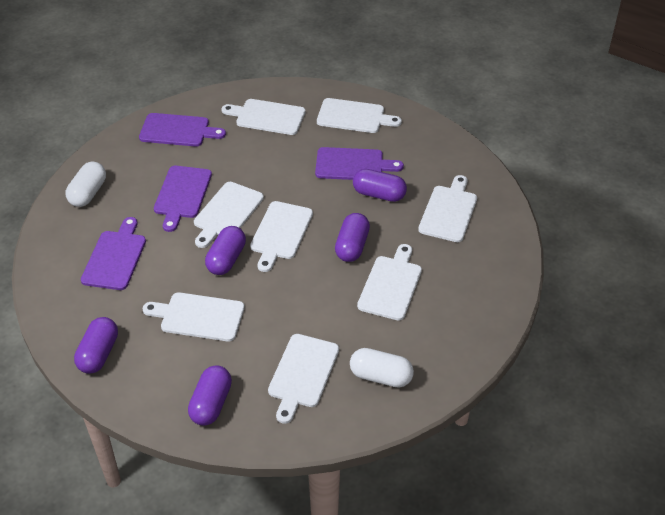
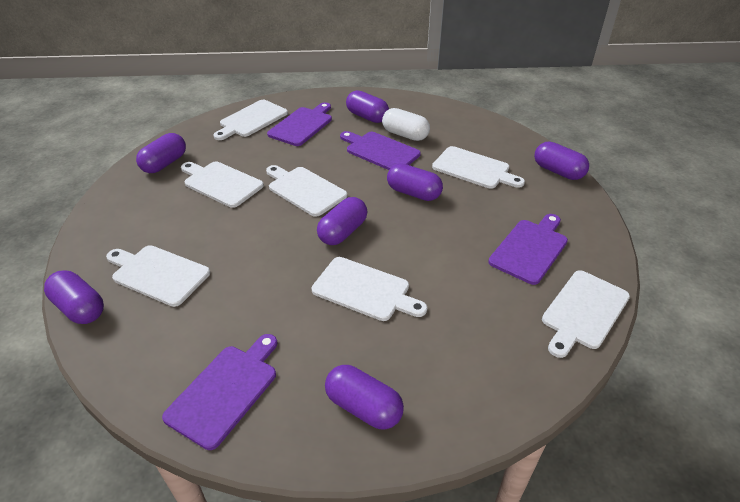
purple capsule: 5 -> 7
white capsule: 2 -> 1
white cutting board: 8 -> 7

